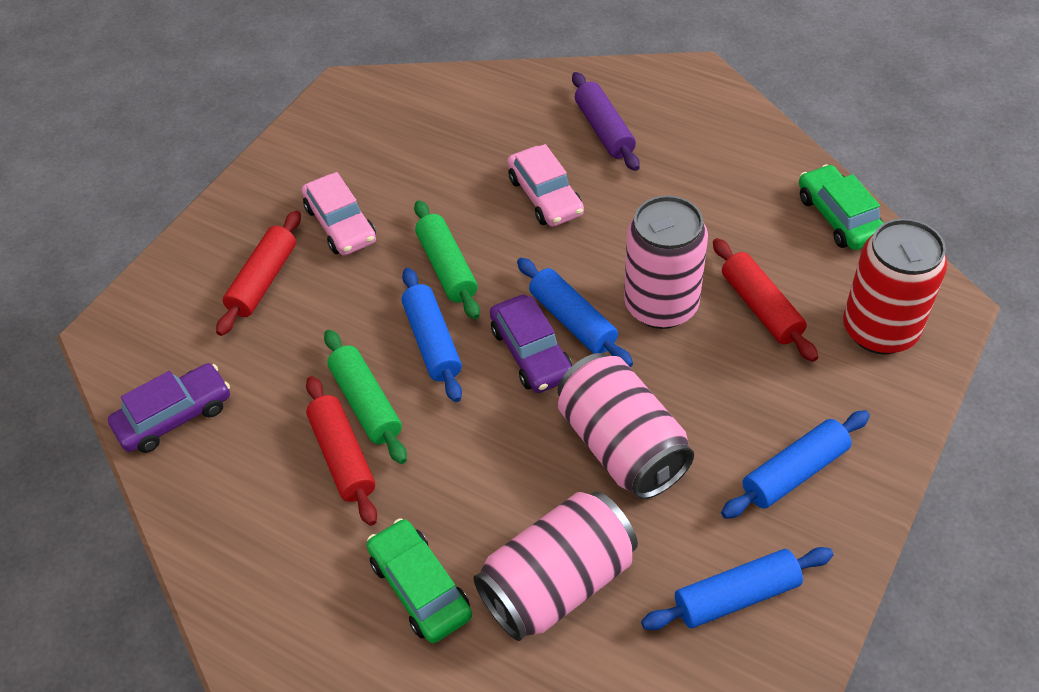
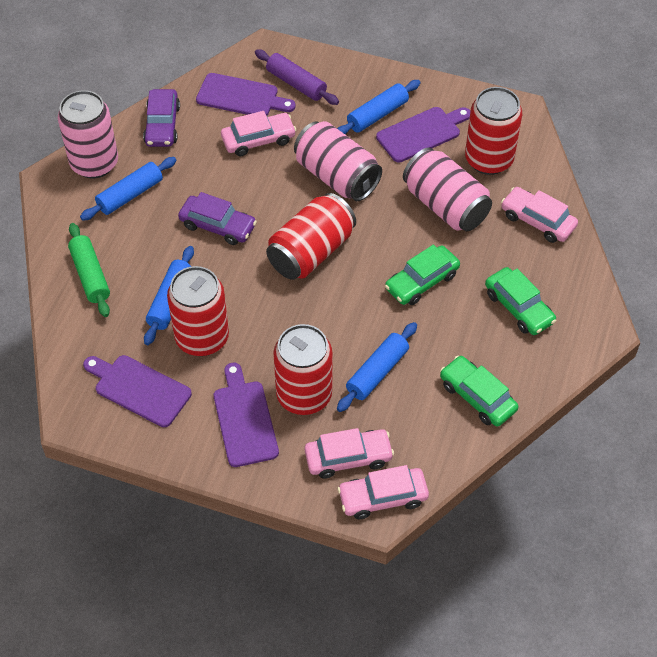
green car: 2 -> 3
green rolling pin: 2 -> 1
pink car: 2 -> 4
purple cutting board: 0 -> 4
red can: 1 -> 4
red rolling pin: 3 -> 0

